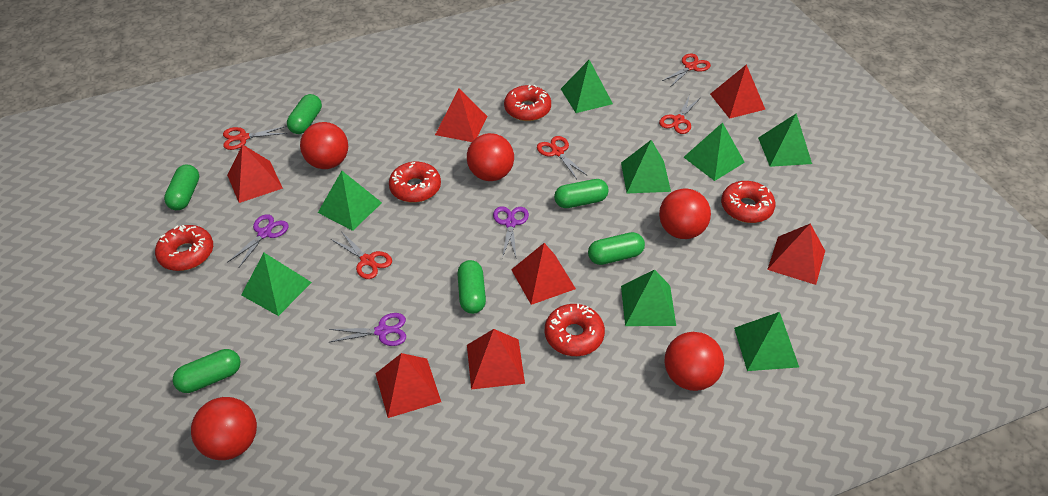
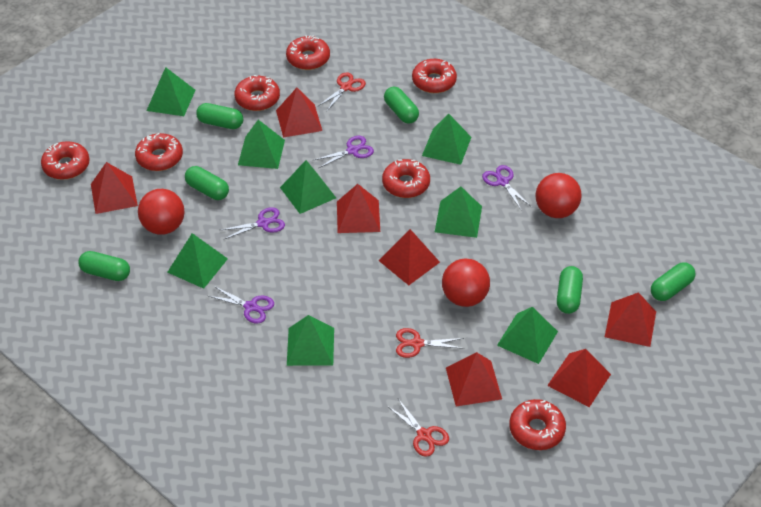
purple scissors: 3 -> 4
red ball: 5 -> 3
red donut: 5 -> 7
red scissors: 5 -> 3

